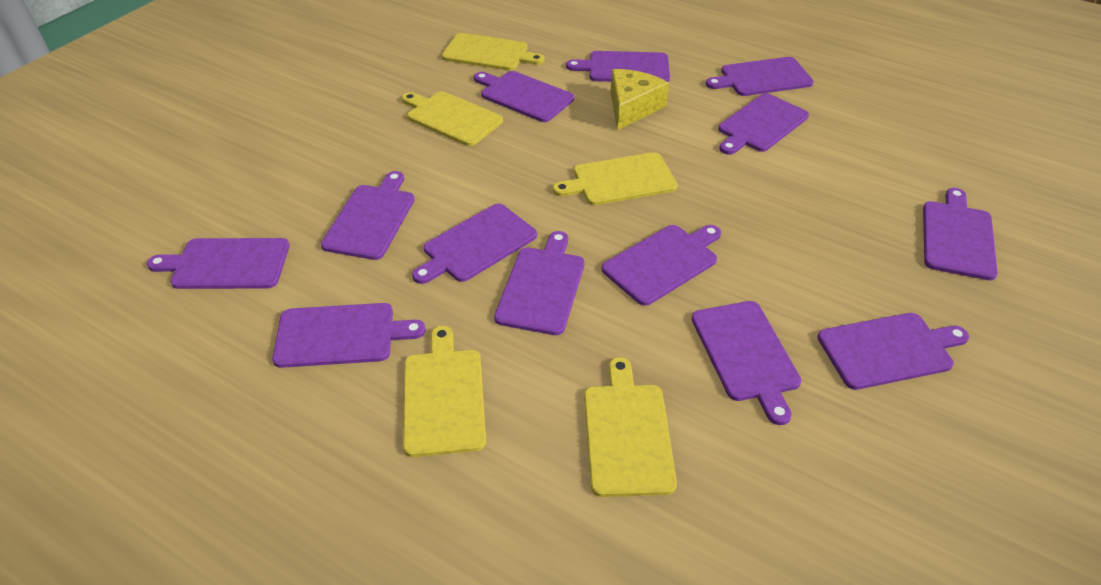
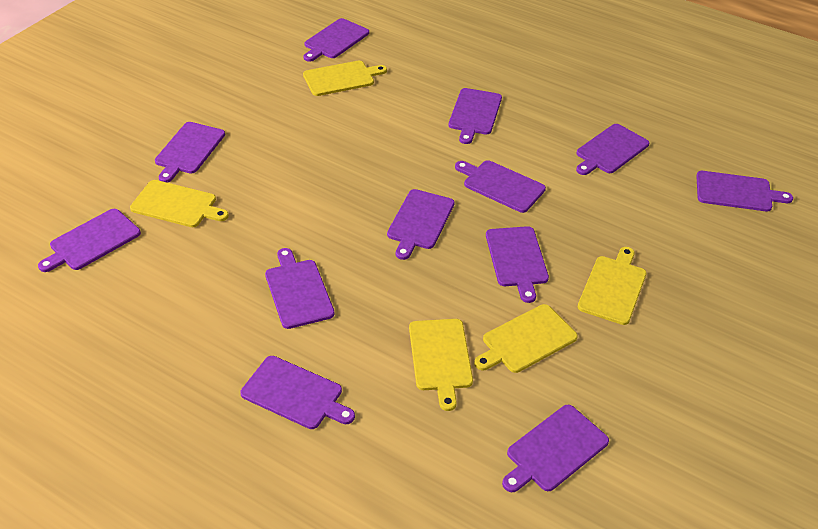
purple cutting board: 13 -> 12
yellow cheese: 1 -> 0

